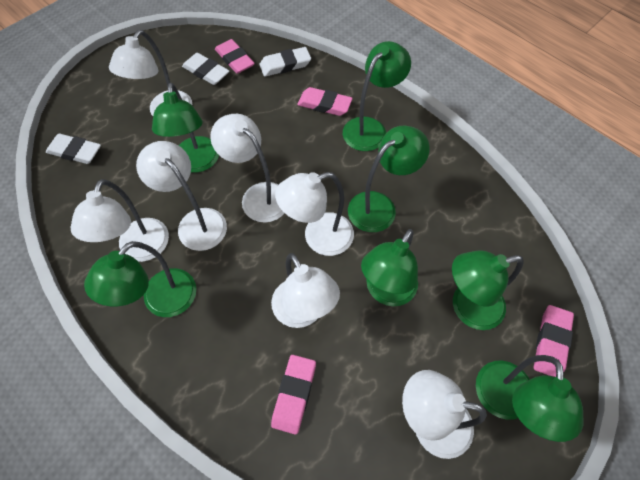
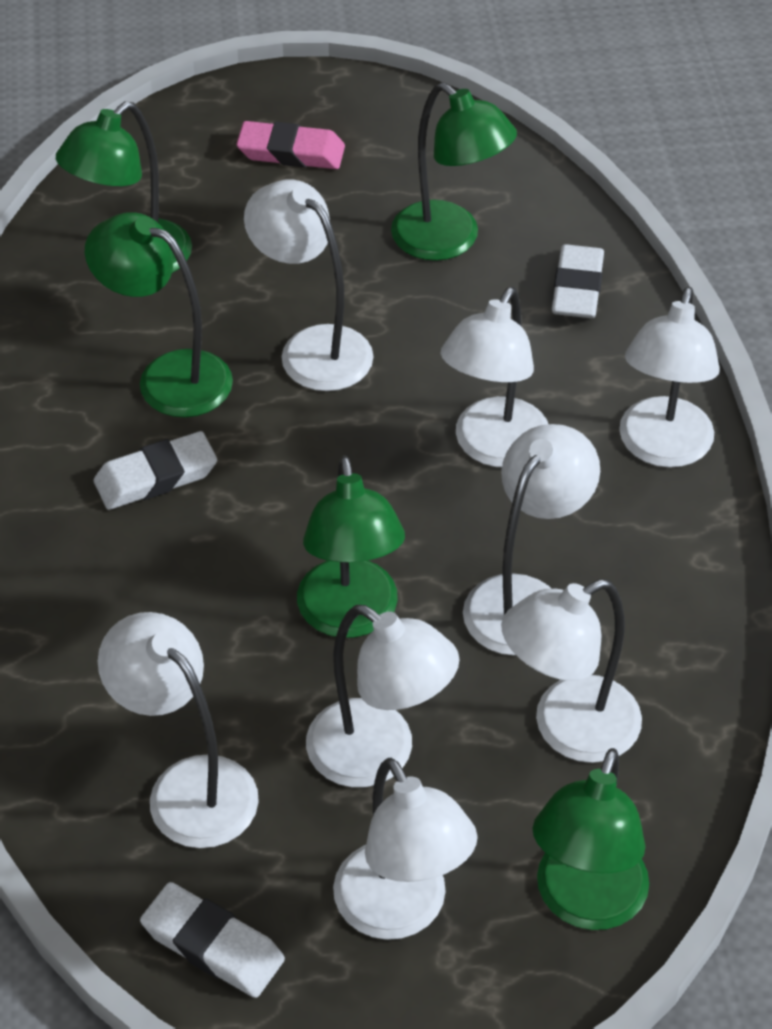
green lamp: 7 -> 5
pink eraser: 4 -> 1
white lamp: 7 -> 8

